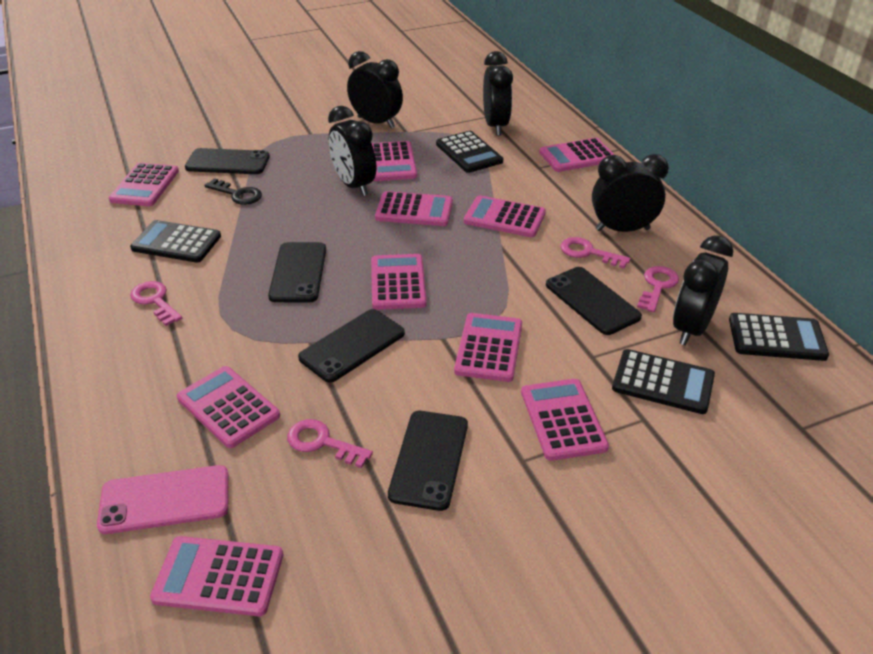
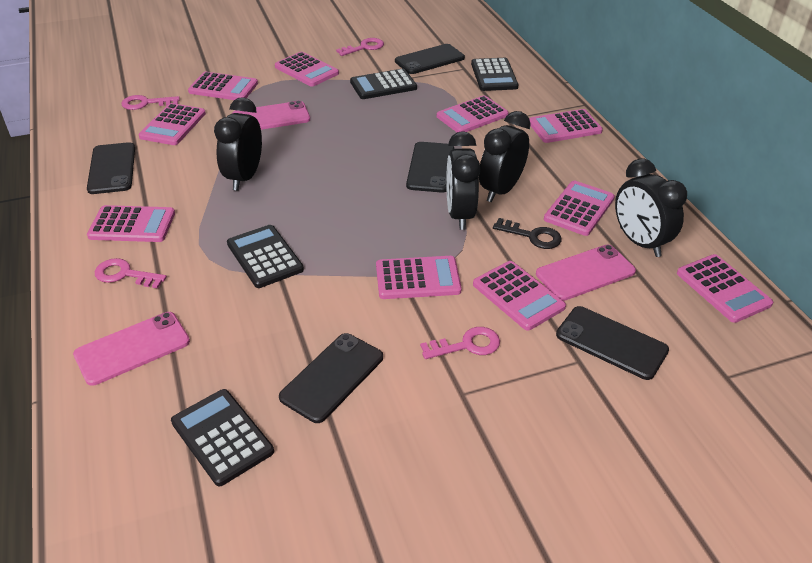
black clock: 5 -> 4
pink phone: 1 -> 3

